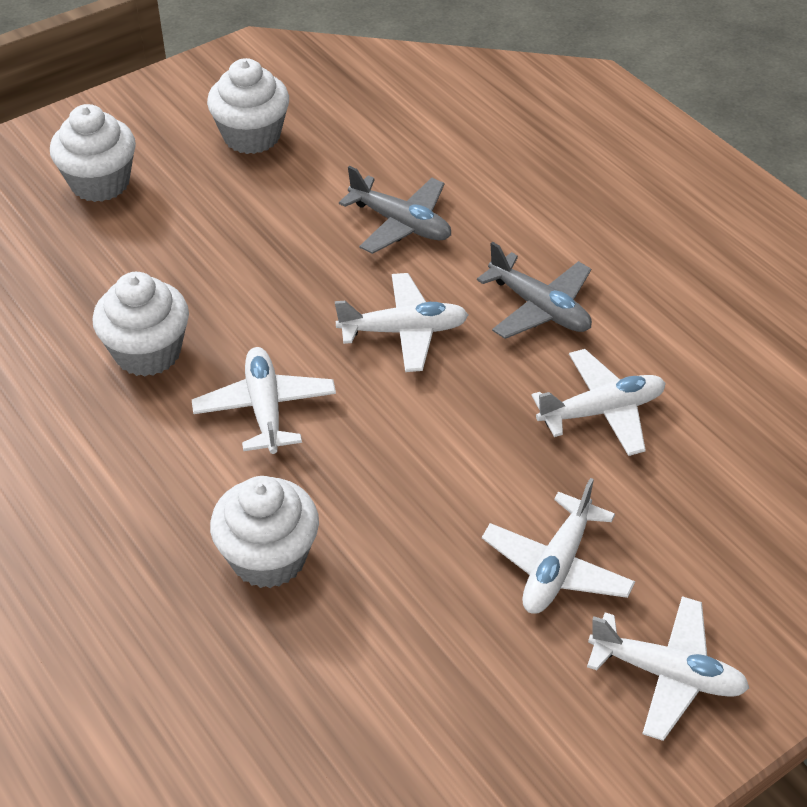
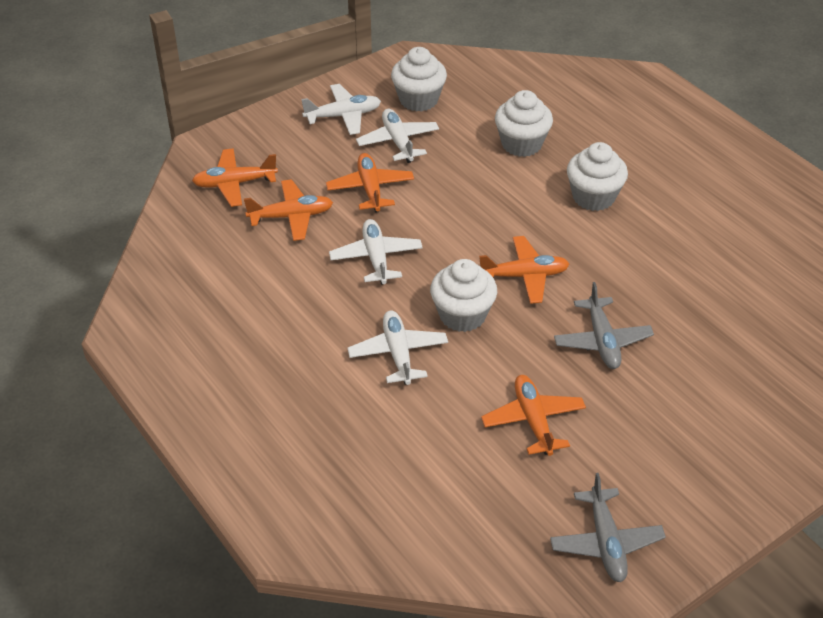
orange plane: 0 -> 5
white plane: 5 -> 4

